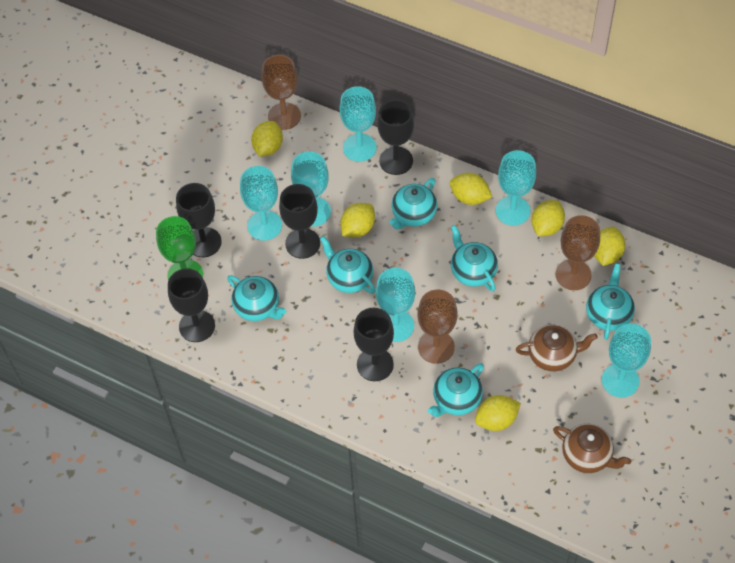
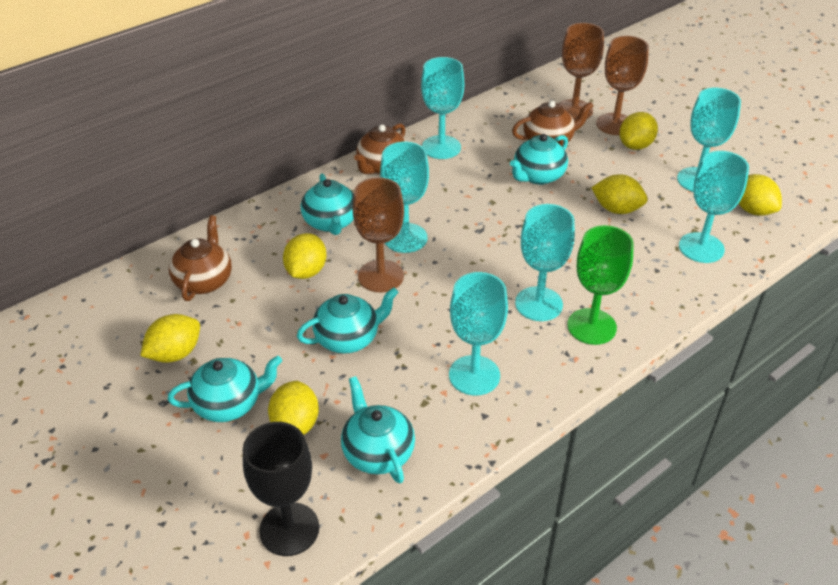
black goblet: 5 -> 1
brown teapot: 2 -> 3
turquoise teapot: 6 -> 5

